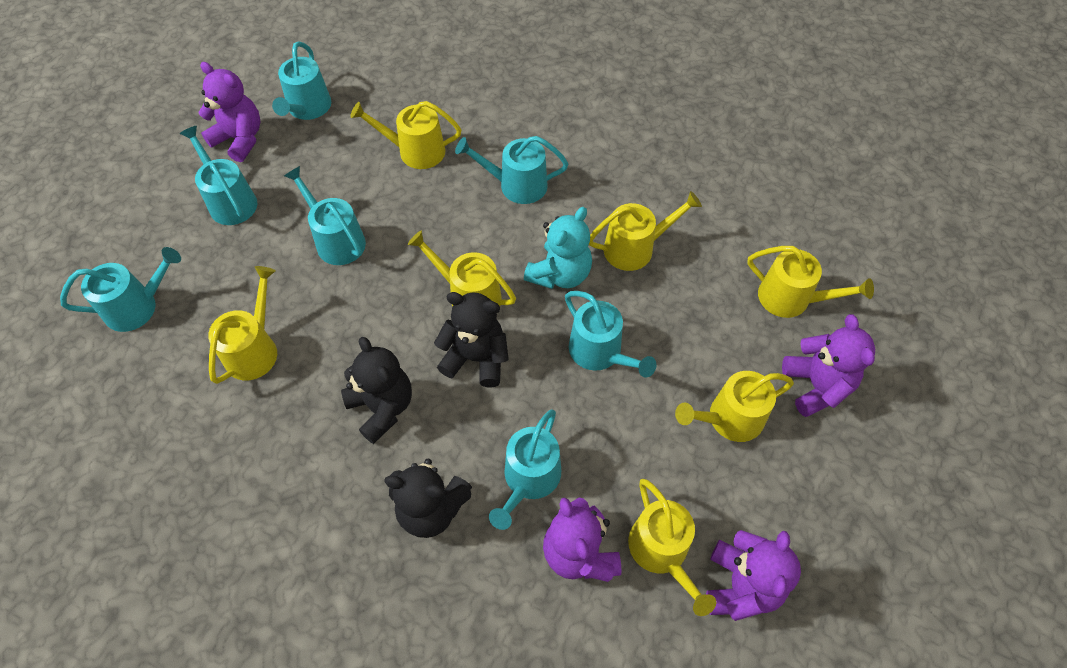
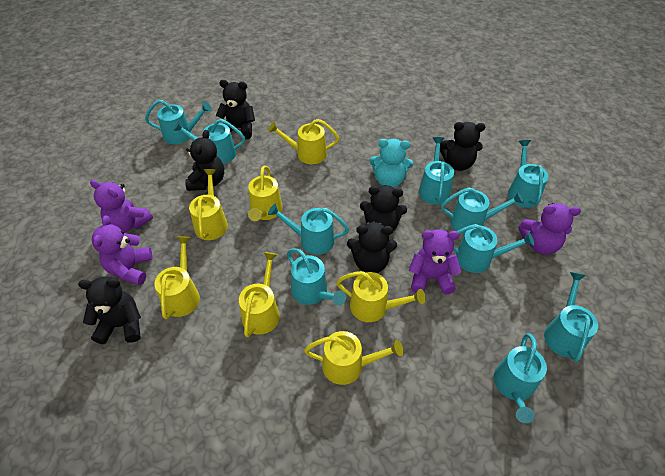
black teddy bear: 3 -> 6
turquoise watering can: 7 -> 10

